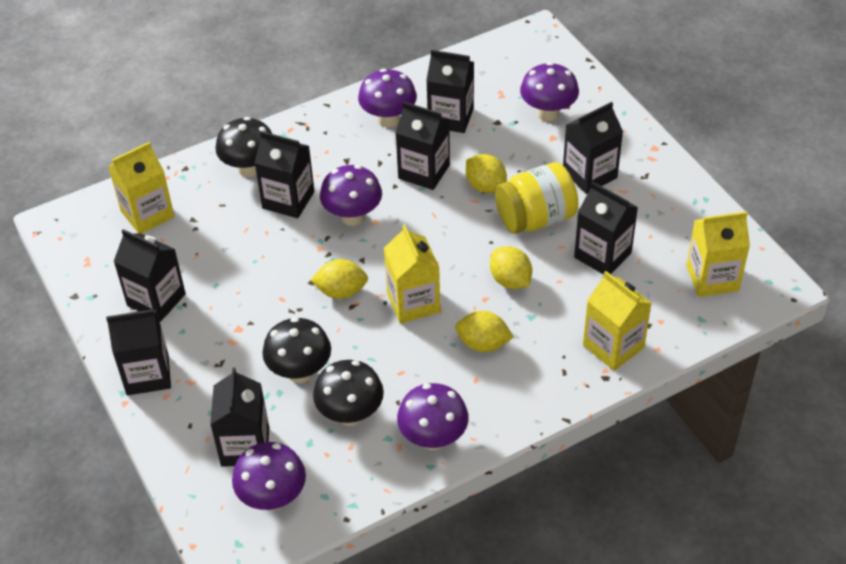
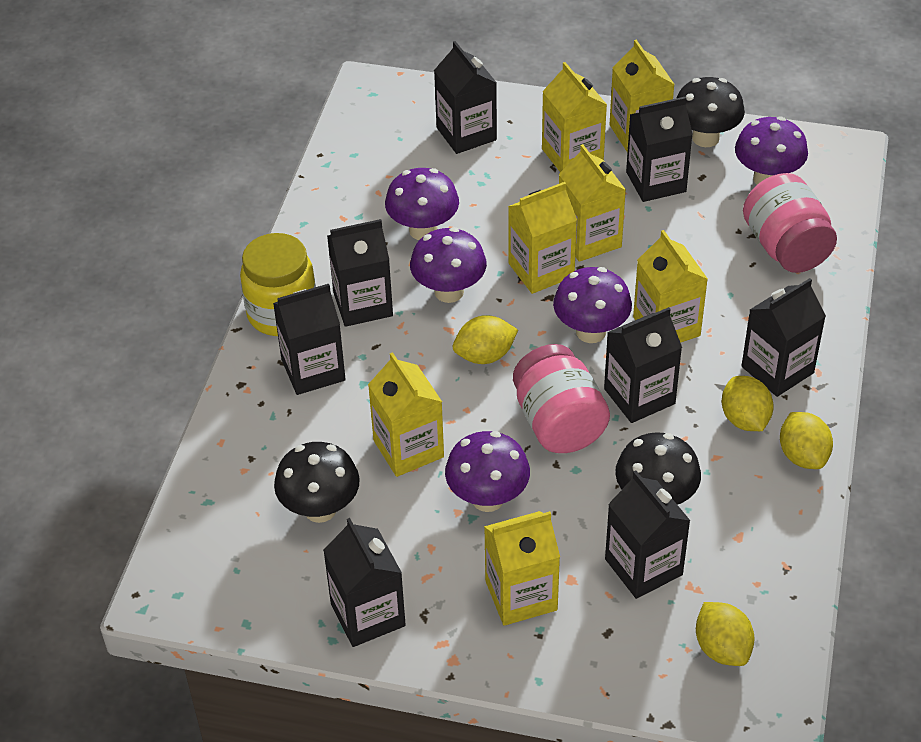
pink jar: 0 -> 2
yellow carton: 4 -> 7

